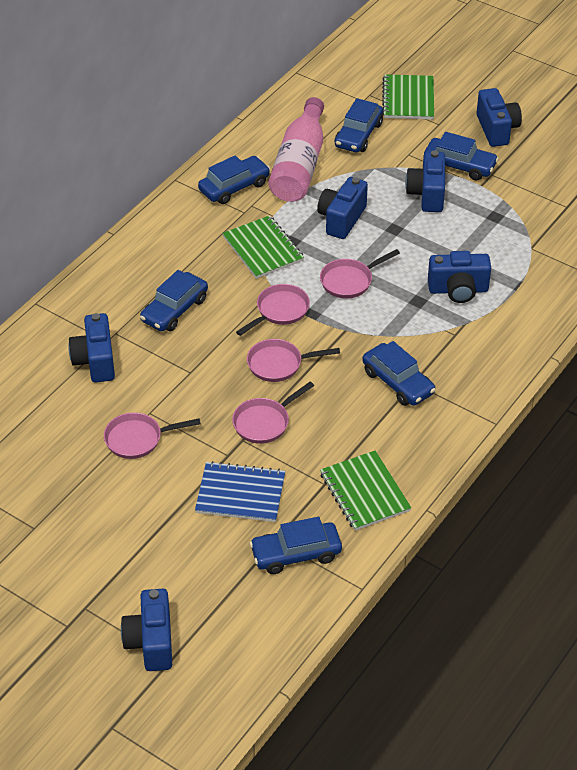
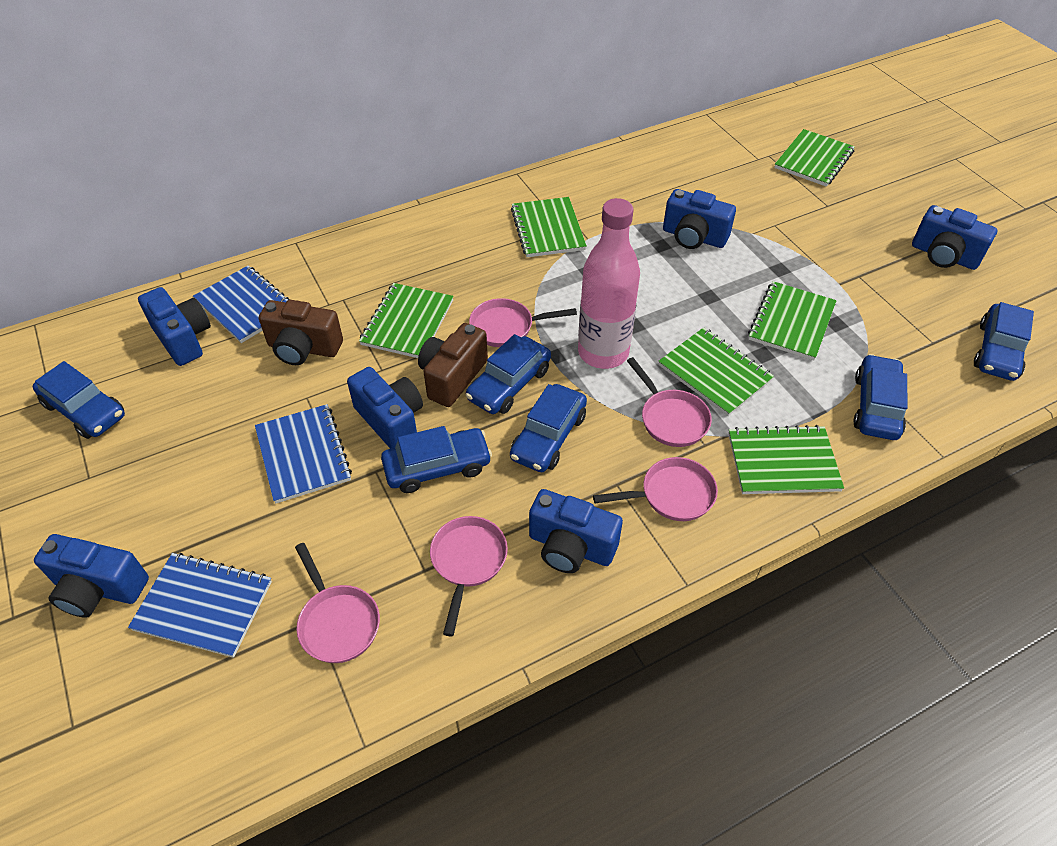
blue notebook: 1 -> 3
brown camera: 0 -> 2
green notebook: 3 -> 6

